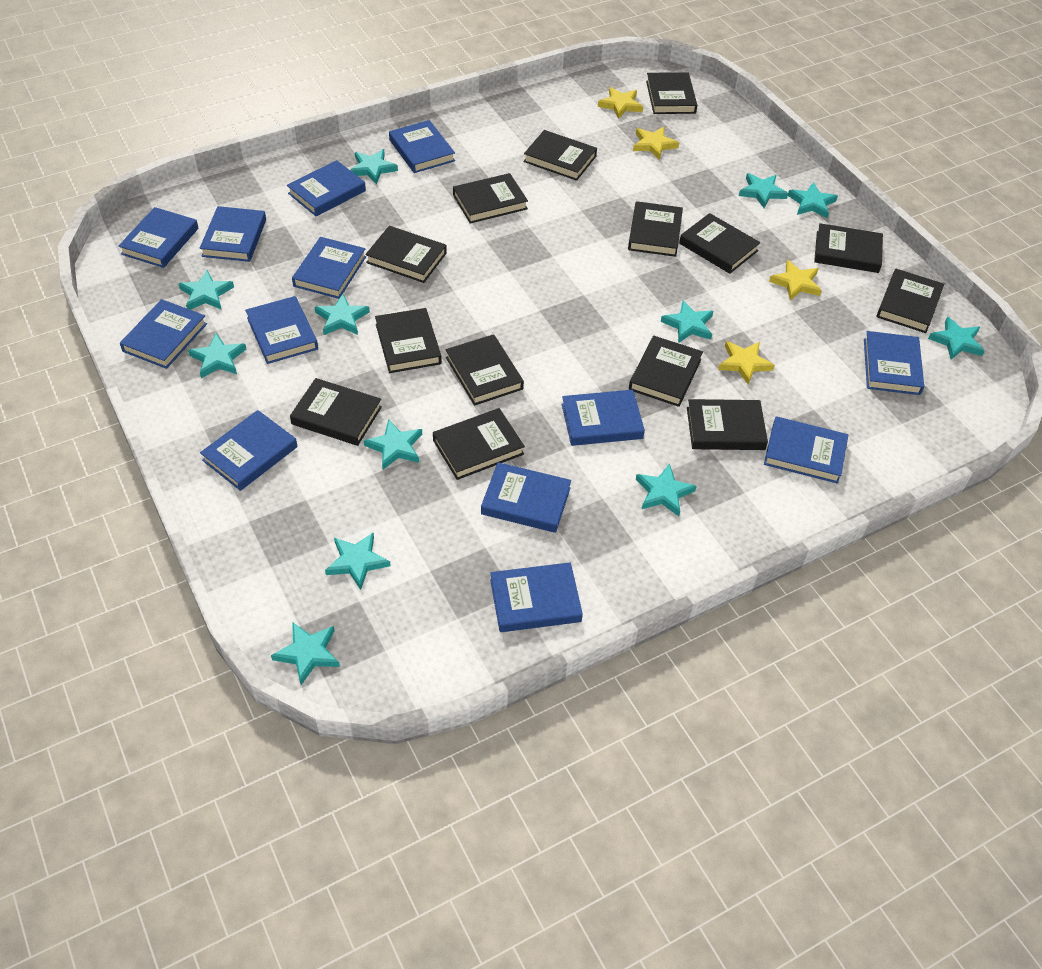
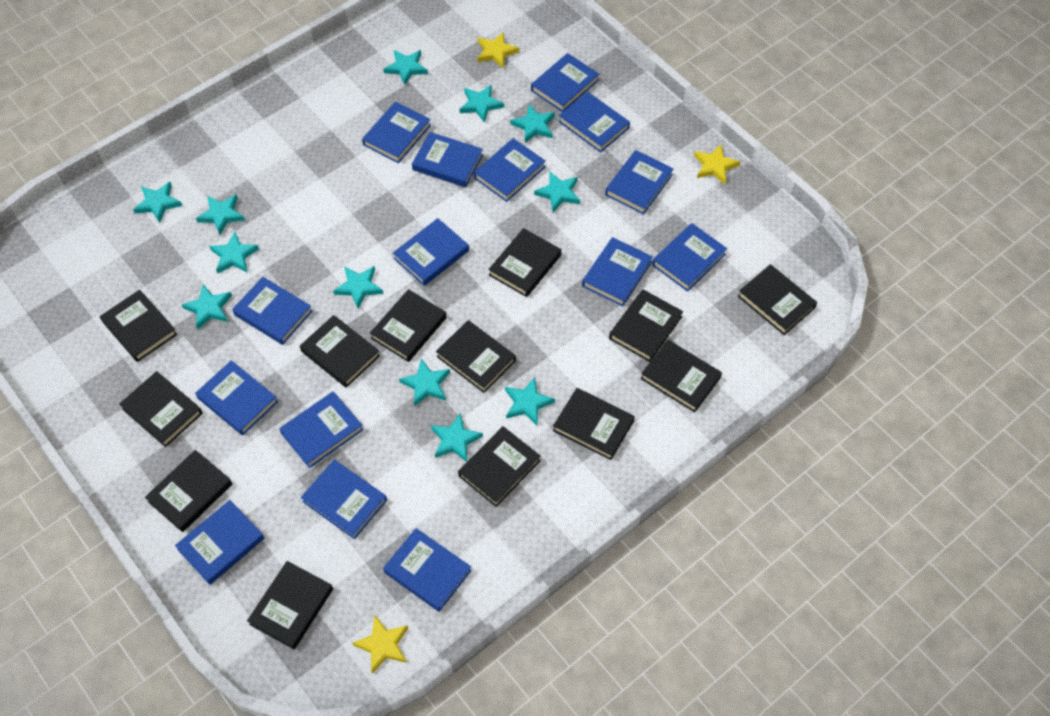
black book: 14 -> 13
blue book: 13 -> 15
yellow star: 4 -> 3

